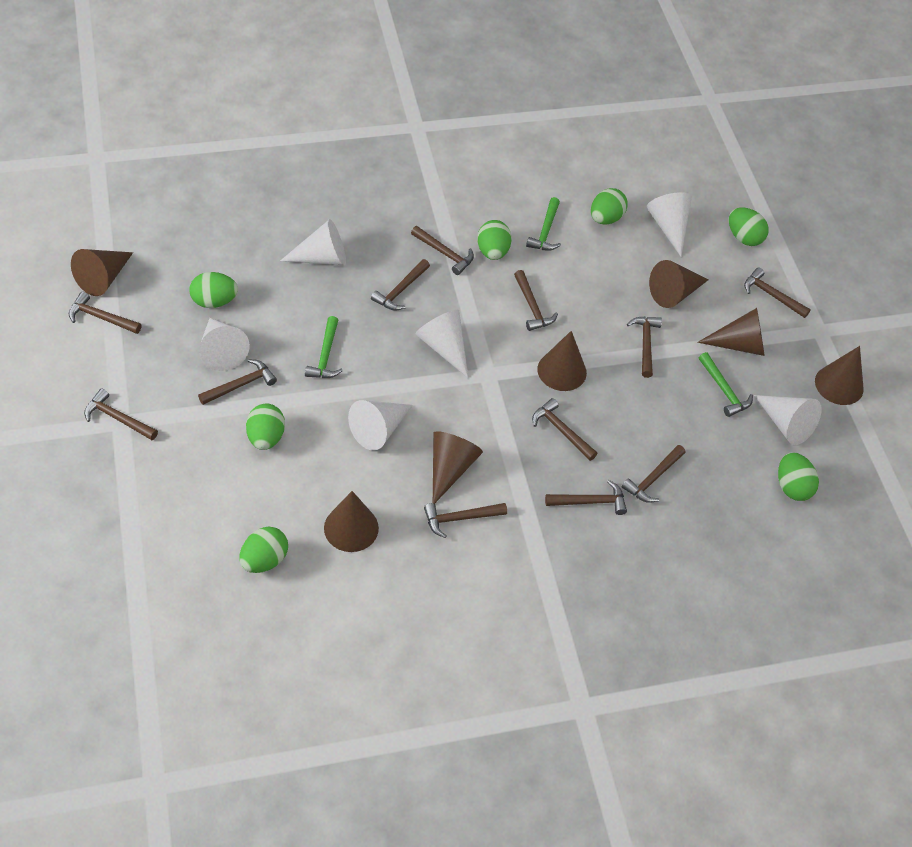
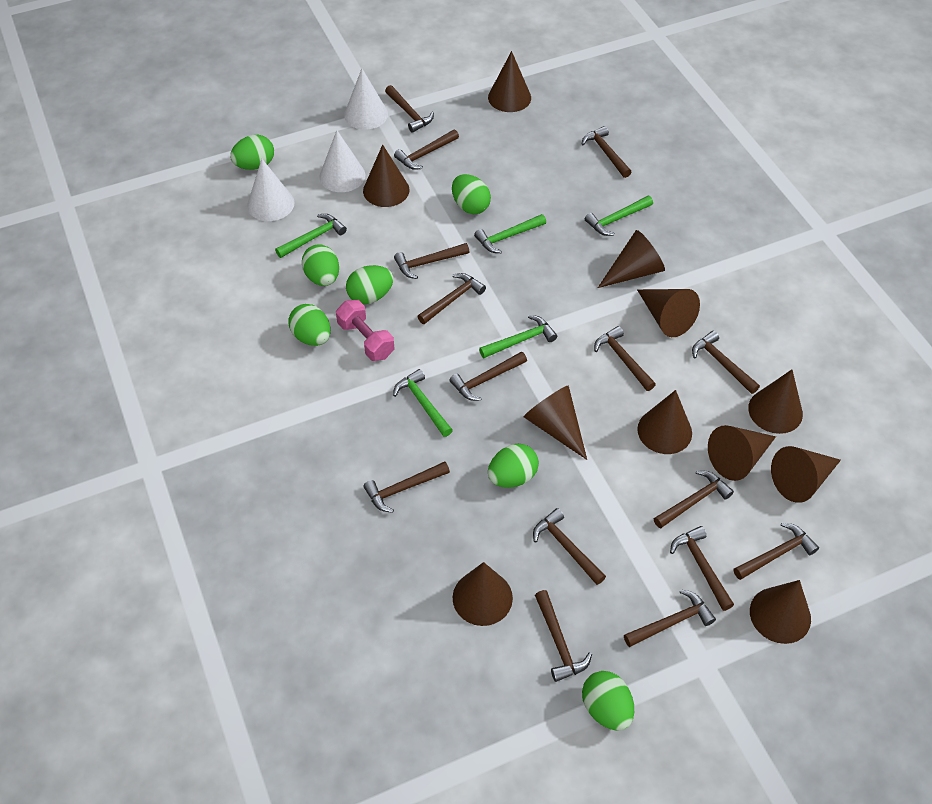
brown cone: 7 -> 11
brown hammer: 12 -> 15
green hammer: 3 -> 5
pink dumbbell: 0 -> 1
white cone: 6 -> 3

